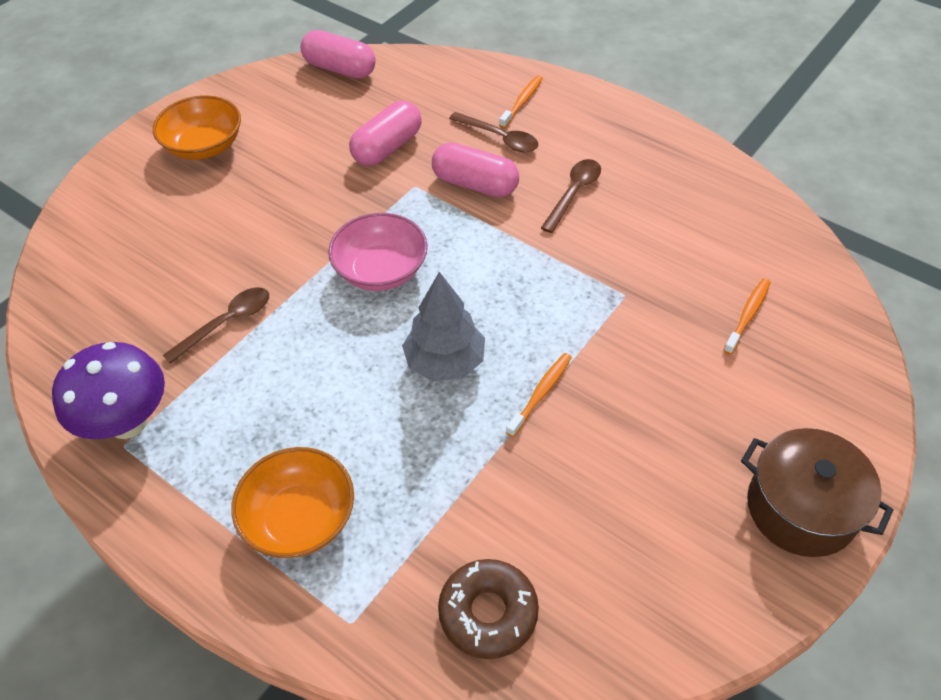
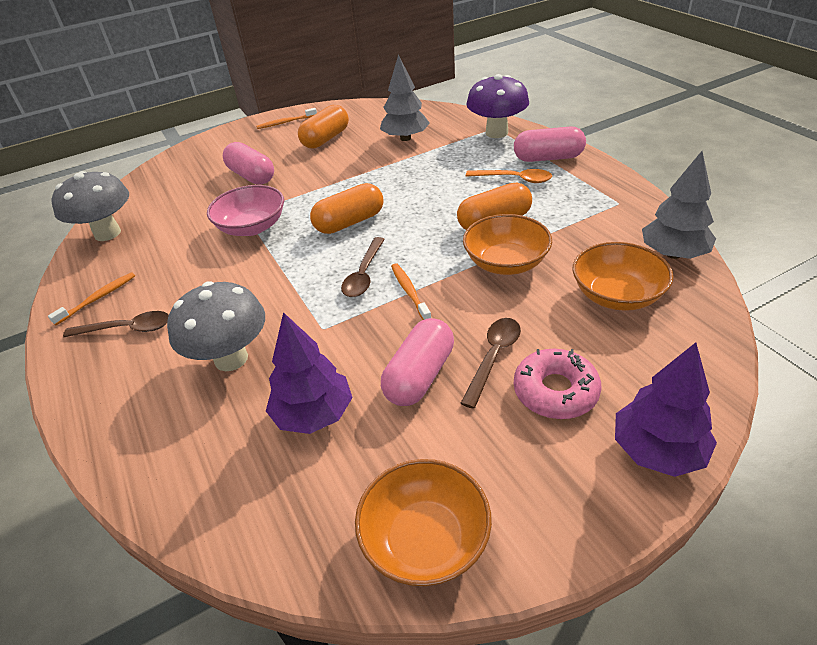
brown donut: 1 -> 0
brown pot: 1 -> 0
grey mushroom: 0 -> 2
grey tree: 1 -> 2
orange bowl: 2 -> 3
orange capsule: 0 -> 3
orange spoon: 0 -> 1
pink donut: 0 -> 1
purple tree: 0 -> 2

